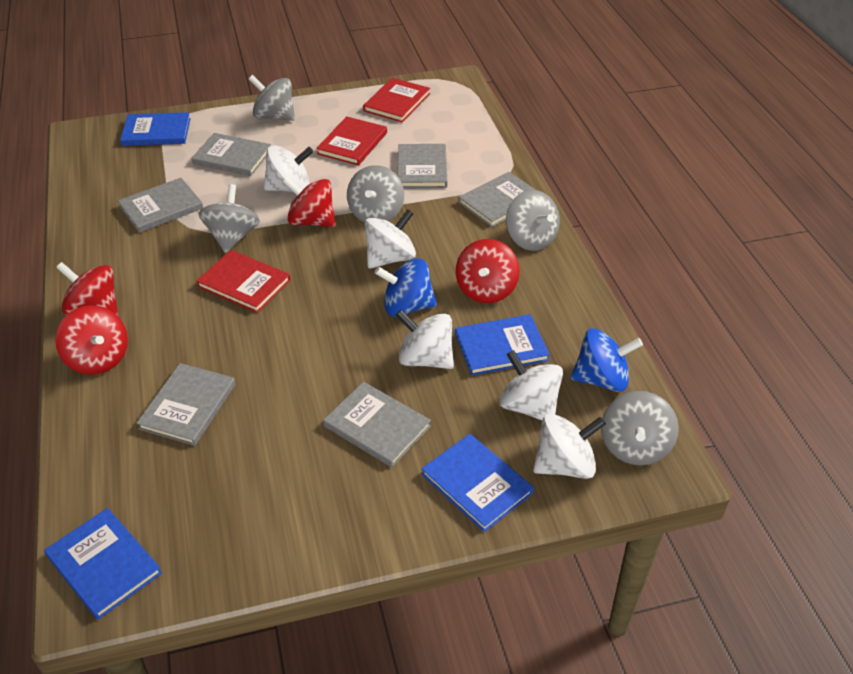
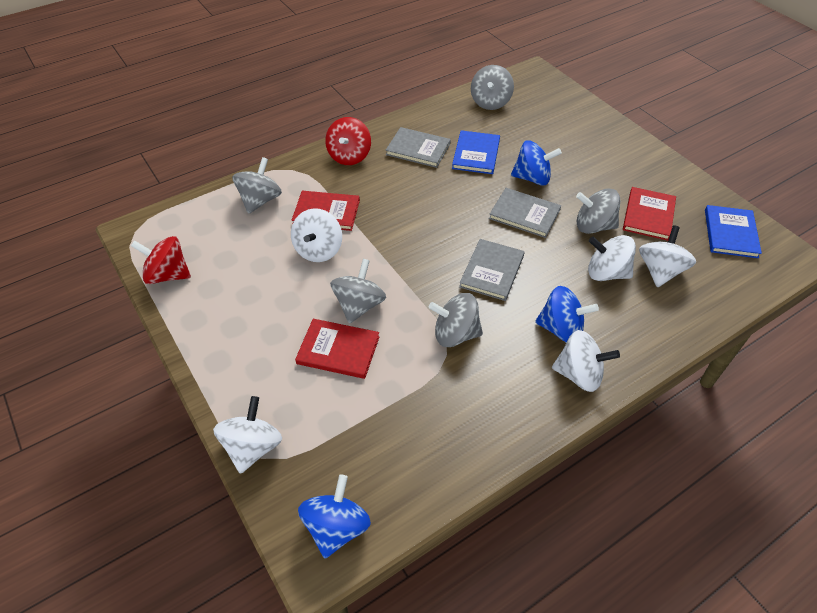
blue book: 4 -> 2
blue spinning top: 2 -> 3
grey book: 6 -> 3
red spinning top: 4 -> 2

